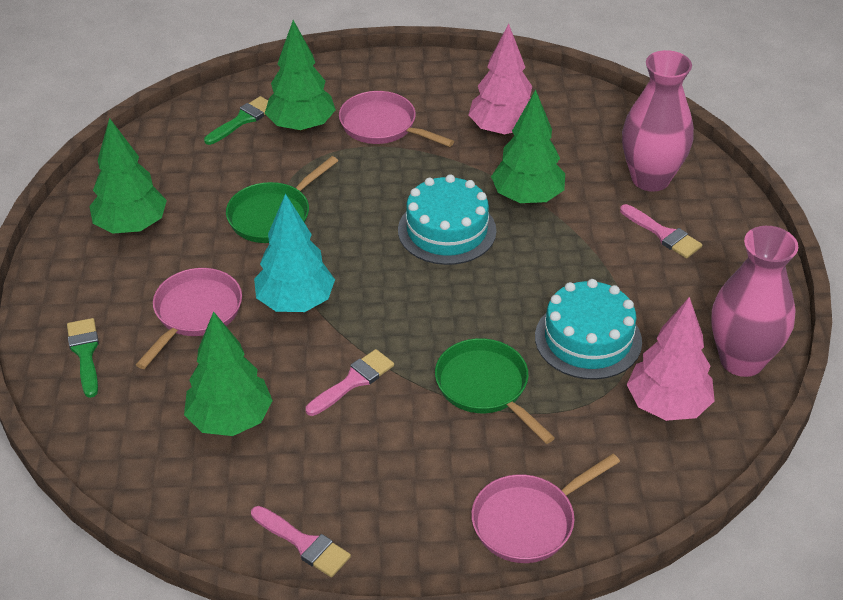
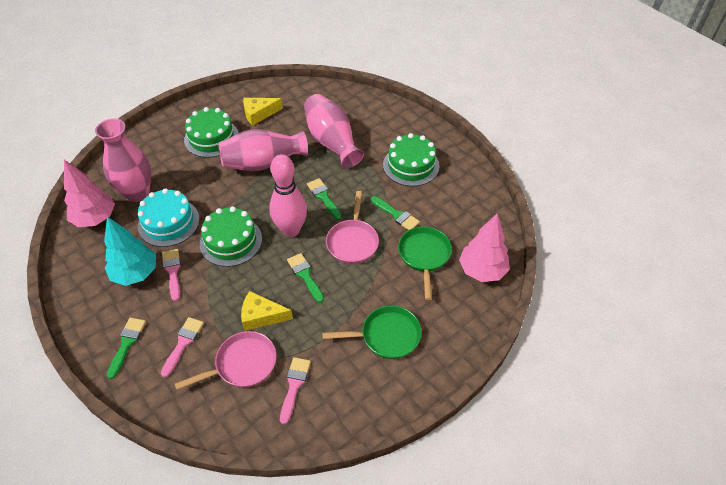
green brush: 2 -> 4
green cake: 0 -> 3
green tree: 4 -> 0
pink bowling pin: 0 -> 1
pink pan: 3 -> 2
pink vase: 2 -> 3
turquoise cake: 2 -> 1
yellow cheese: 0 -> 2

